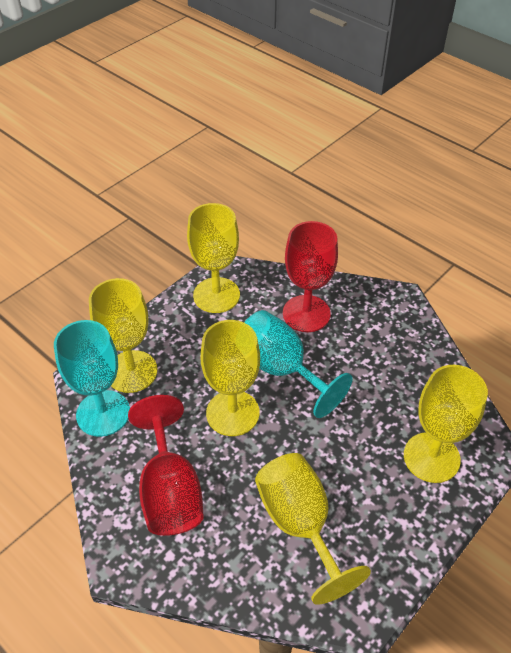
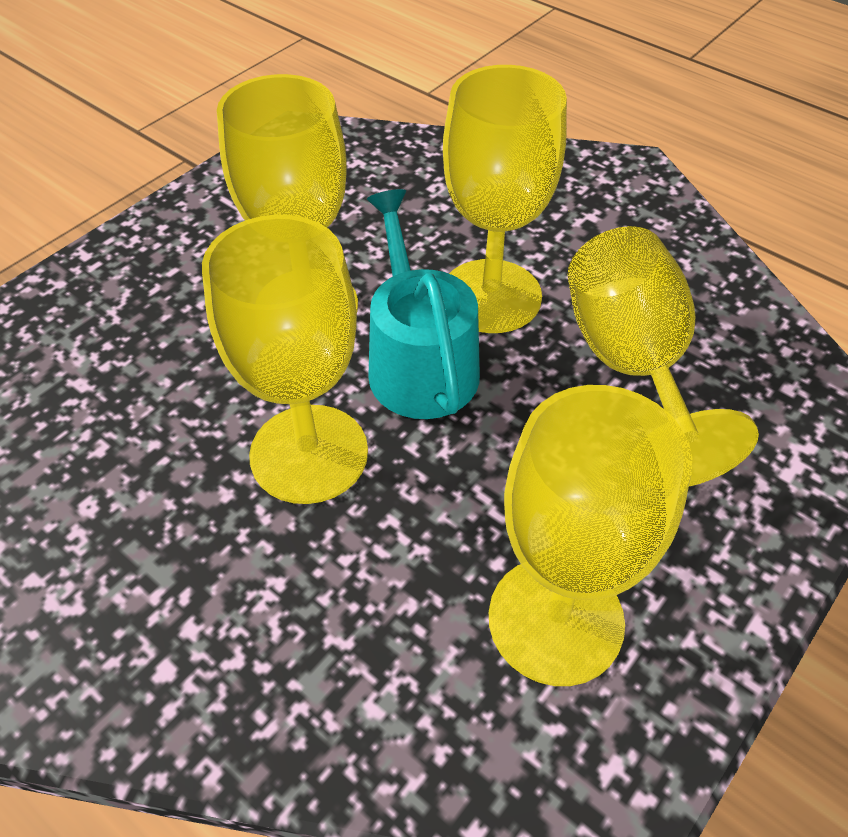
red goblet: 2 -> 0
turquoise goblet: 2 -> 0
turquoise watering can: 0 -> 1

